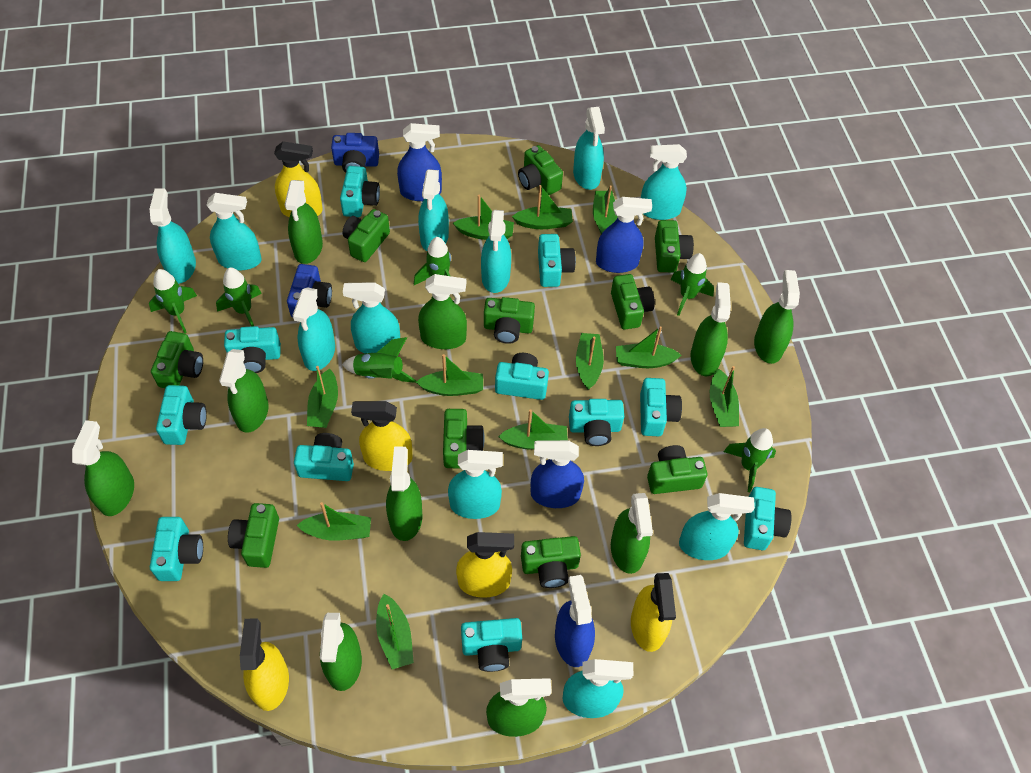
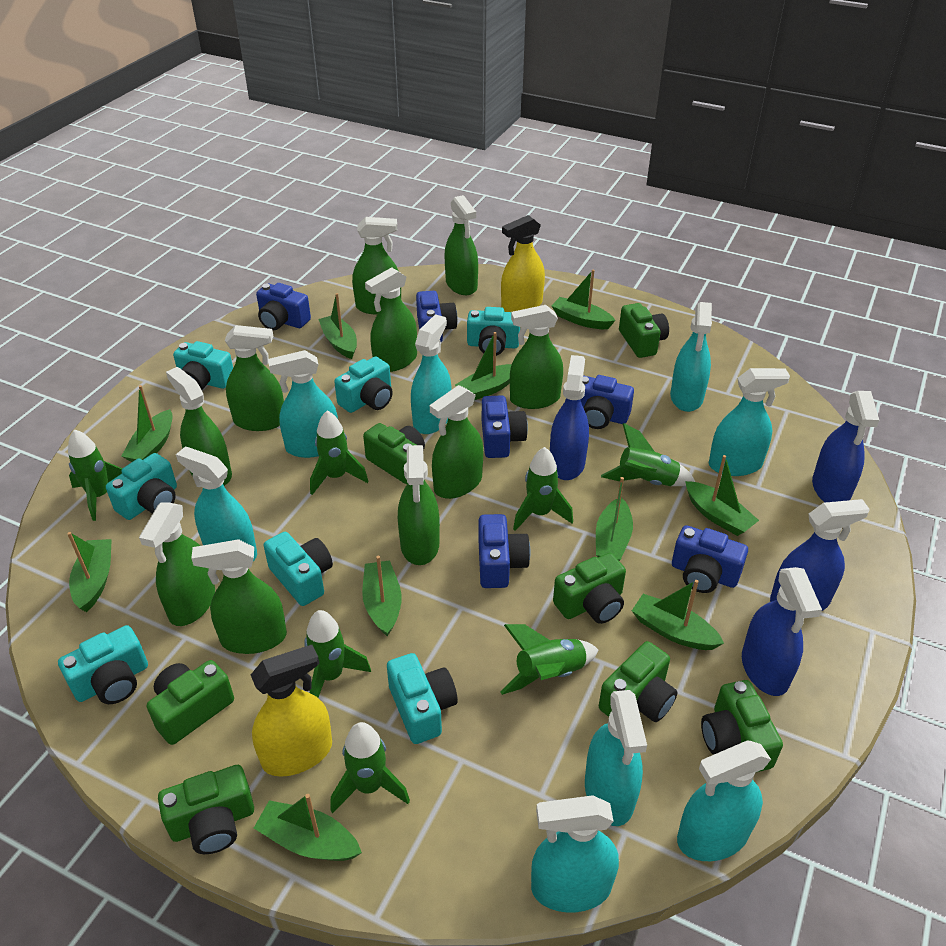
blue camera: 2 -> 6
green boat: 11 -> 10
green camera: 10 -> 7
green rocket: 6 -> 7
turquoise camera: 11 -> 7
turquoise spray bottle: 11 -> 8
yellow spray bottle: 5 -> 2

